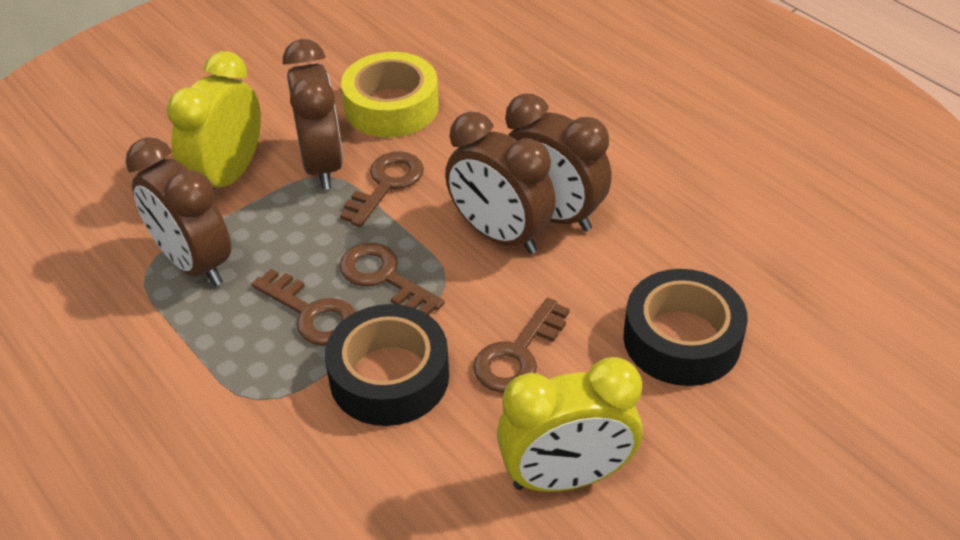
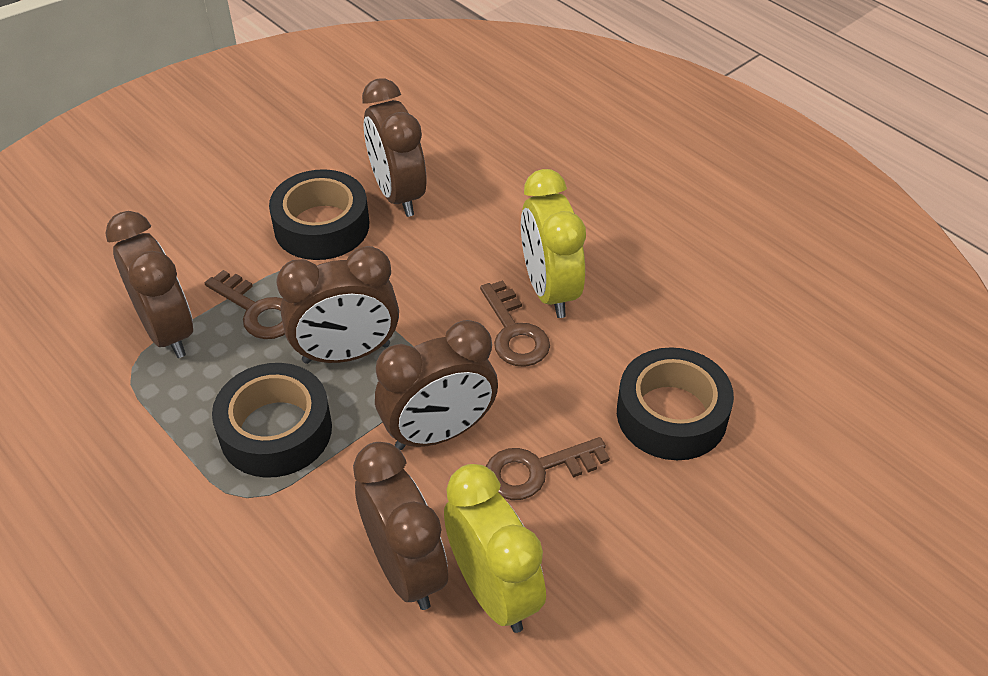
black tape: 2 -> 3
brown clock: 4 -> 5
brown key: 4 -> 3
yellow tape: 1 -> 0

